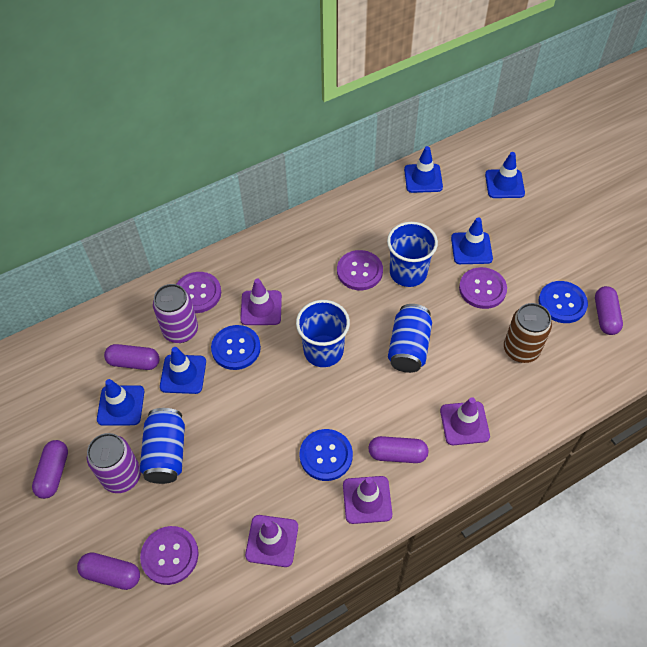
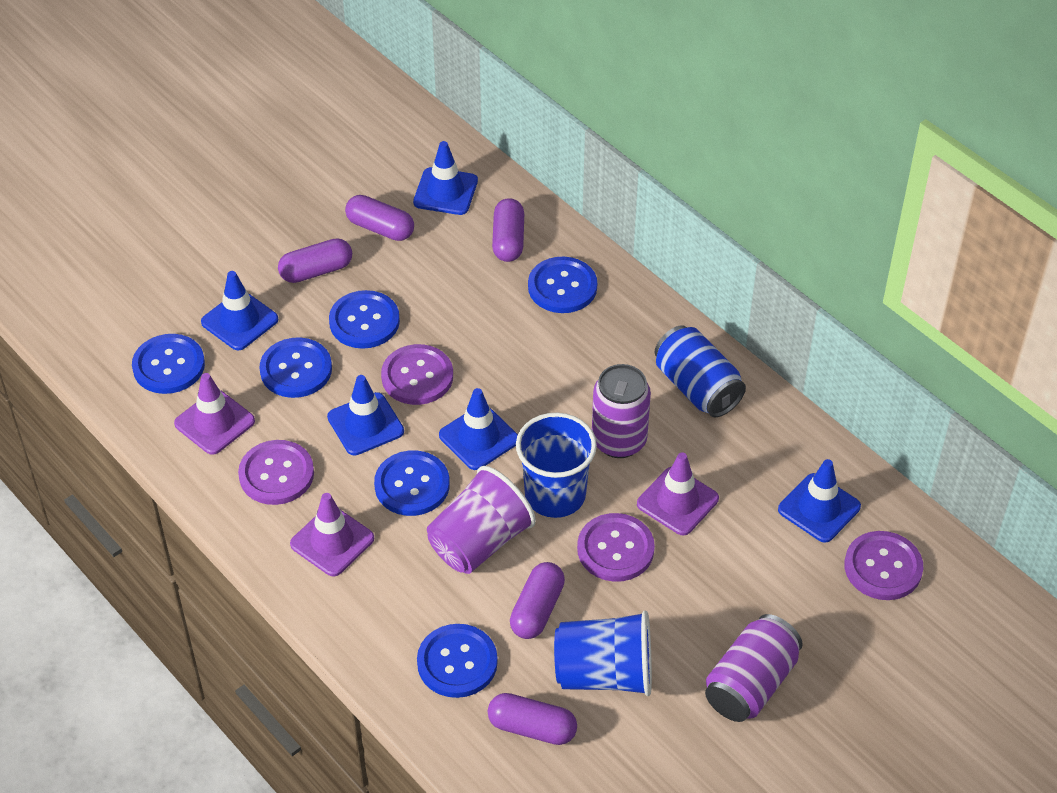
blue button: 3 -> 6
blue can: 2 -> 1
brown can: 1 -> 0
purple cup: 0 -> 1
purple traffic cone: 4 -> 3

